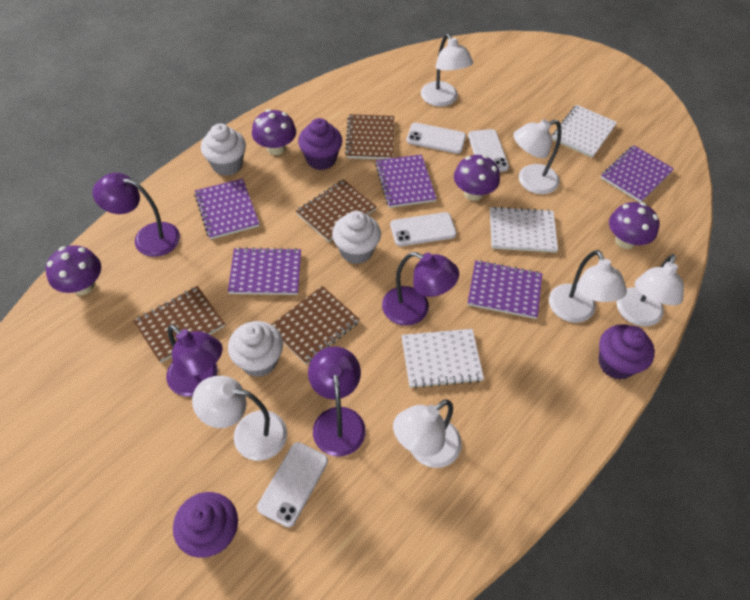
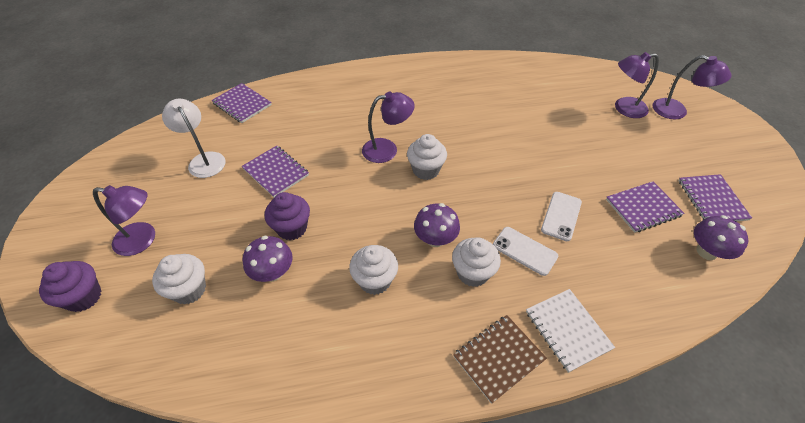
brown notebook: 4 -> 1
purple cupcake: 3 -> 2
purple mushroom: 4 -> 3
purple notebook: 5 -> 4
white cupcake: 3 -> 4
white lamp: 6 -> 1
white notebook: 3 -> 1
white phone: 4 -> 2

